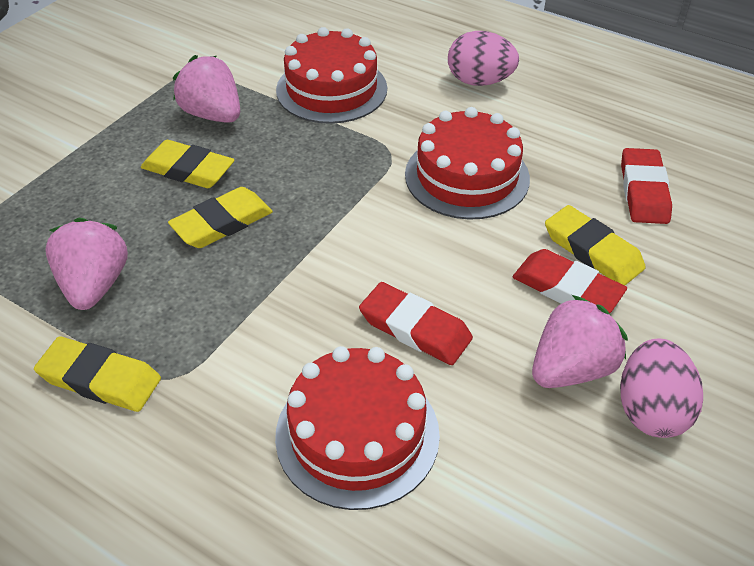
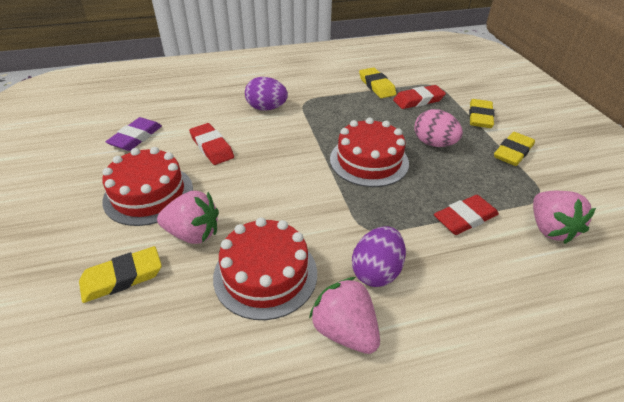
pink egg: 2 -> 1
purple egg: 0 -> 2
purple eraser: 0 -> 1

